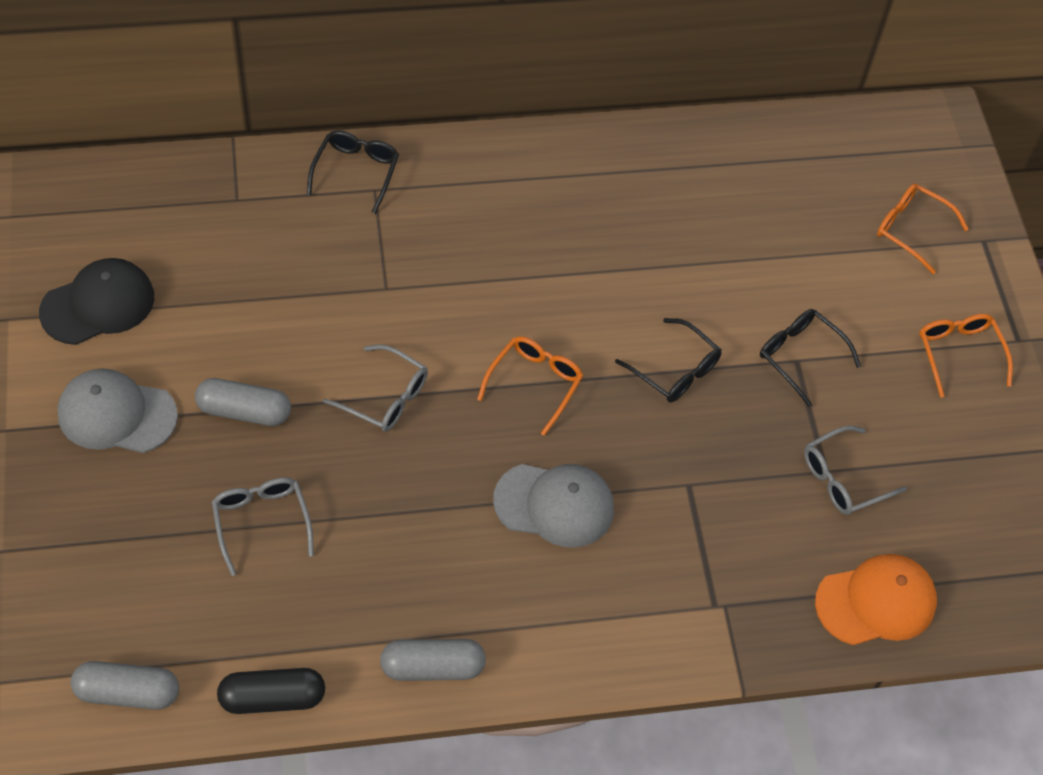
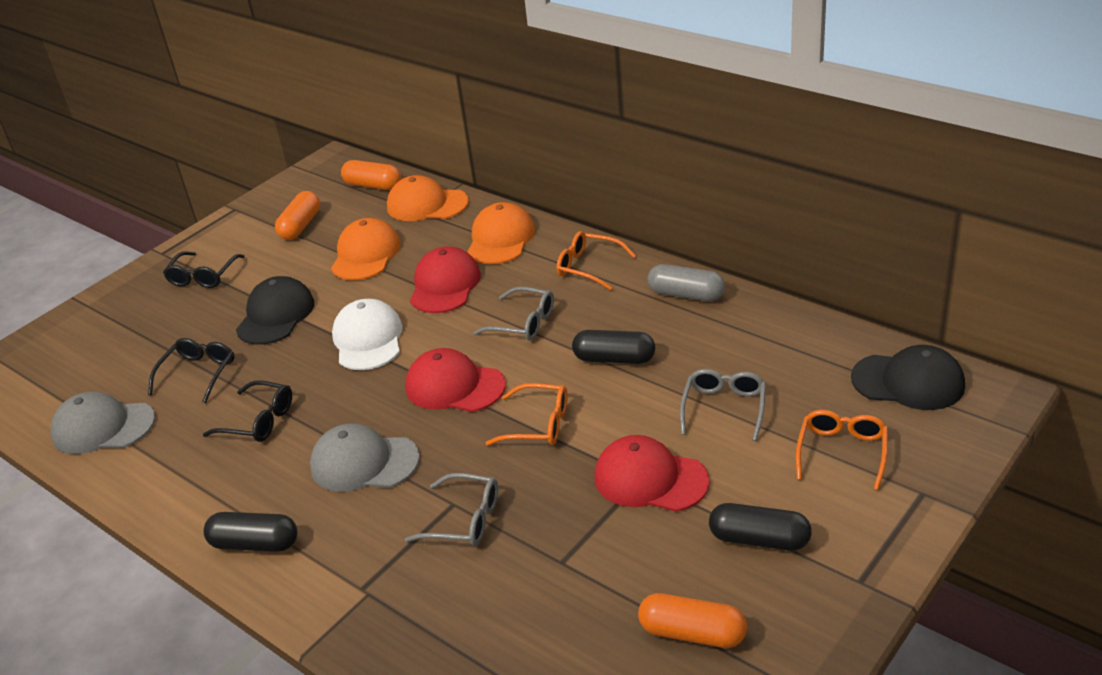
black cap: 1 -> 2
black capsule: 1 -> 3
grey capsule: 3 -> 1
orange cap: 1 -> 3
orange capsule: 0 -> 3
red cap: 0 -> 3
white cap: 0 -> 1

